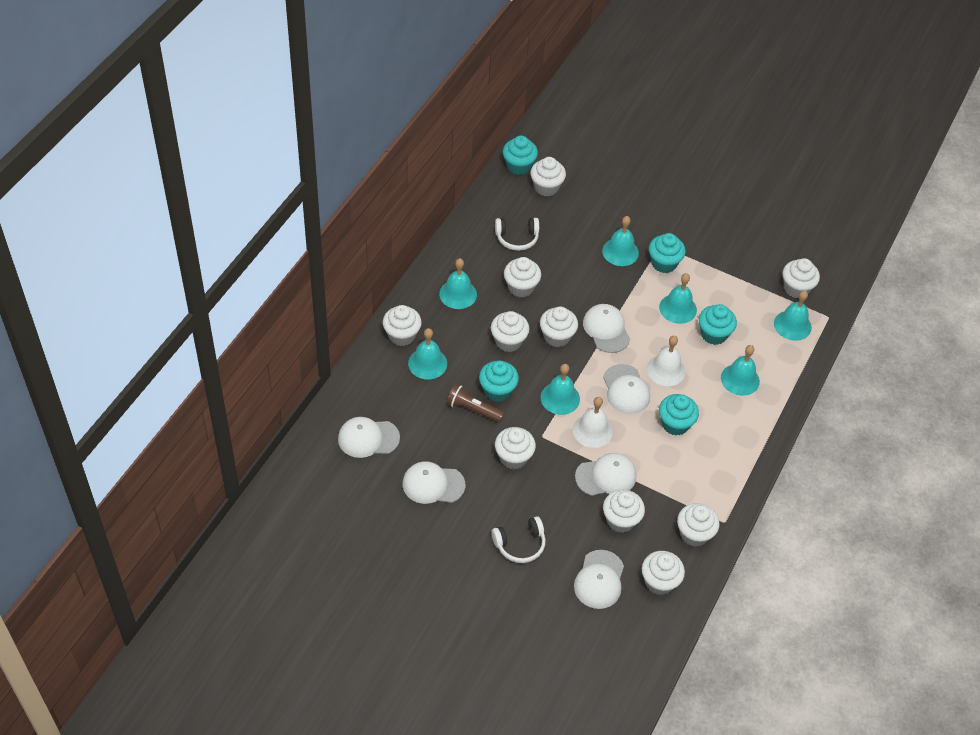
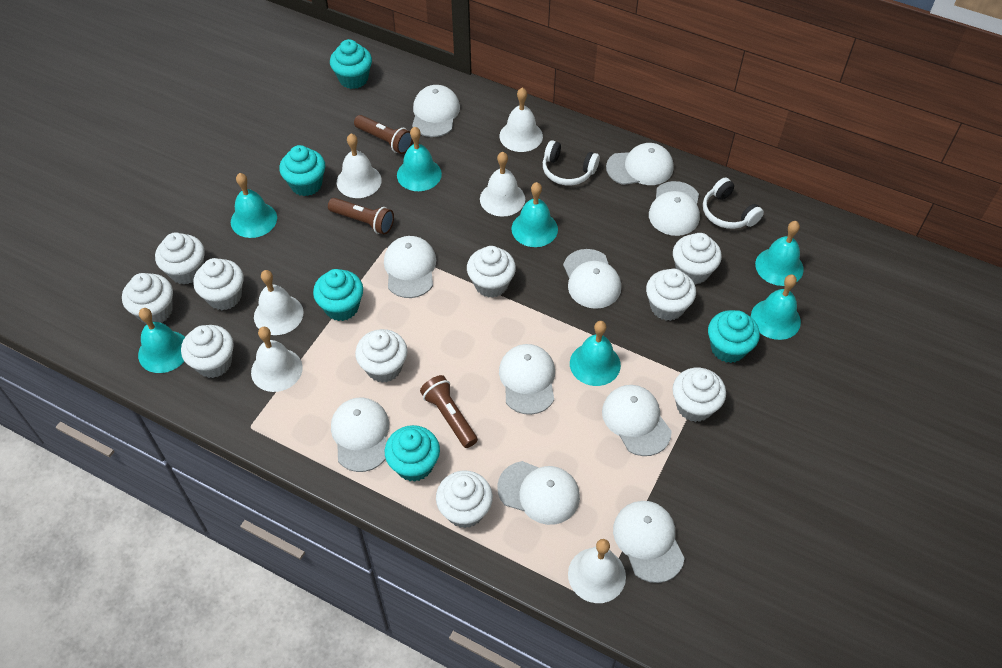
brown flashlight: 1 -> 3
white bell: 2 -> 6
white cap: 6 -> 10

